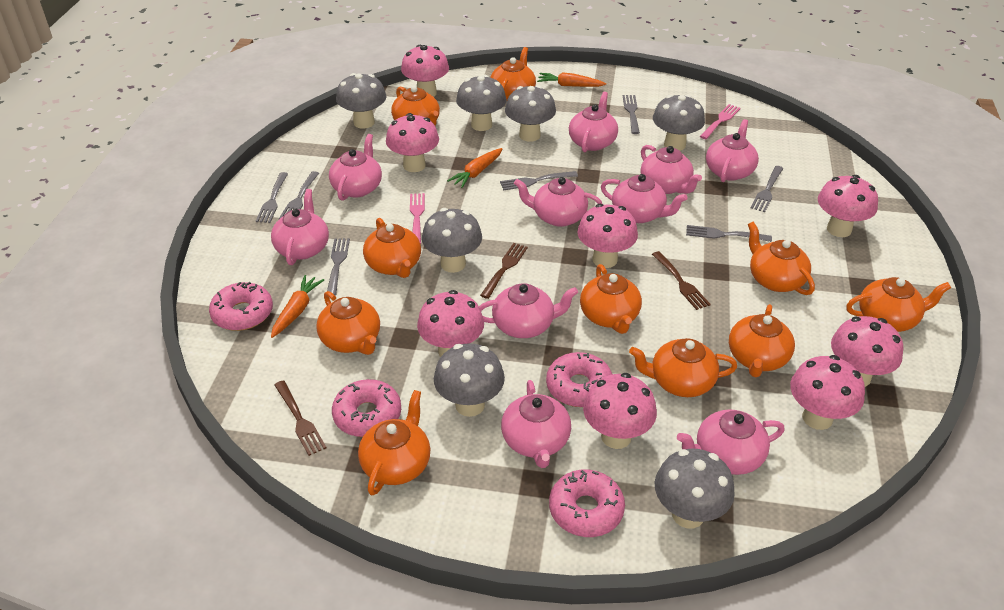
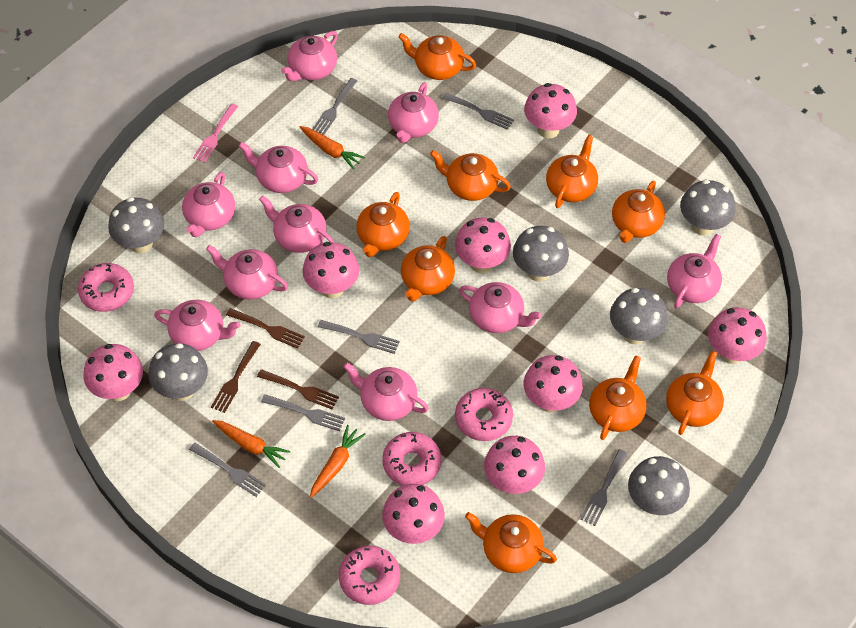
grey fork: 7 -> 6
grey mushroom: 7 -> 6
orange teapot: 10 -> 9
pink fork: 2 -> 1

